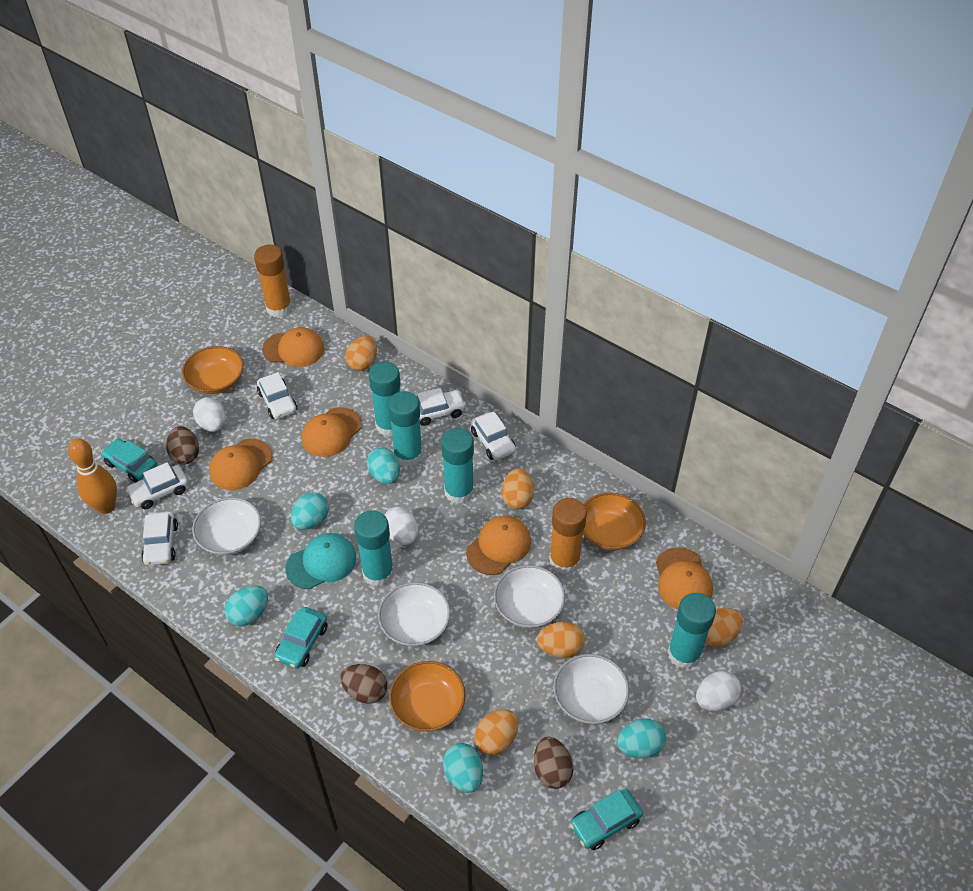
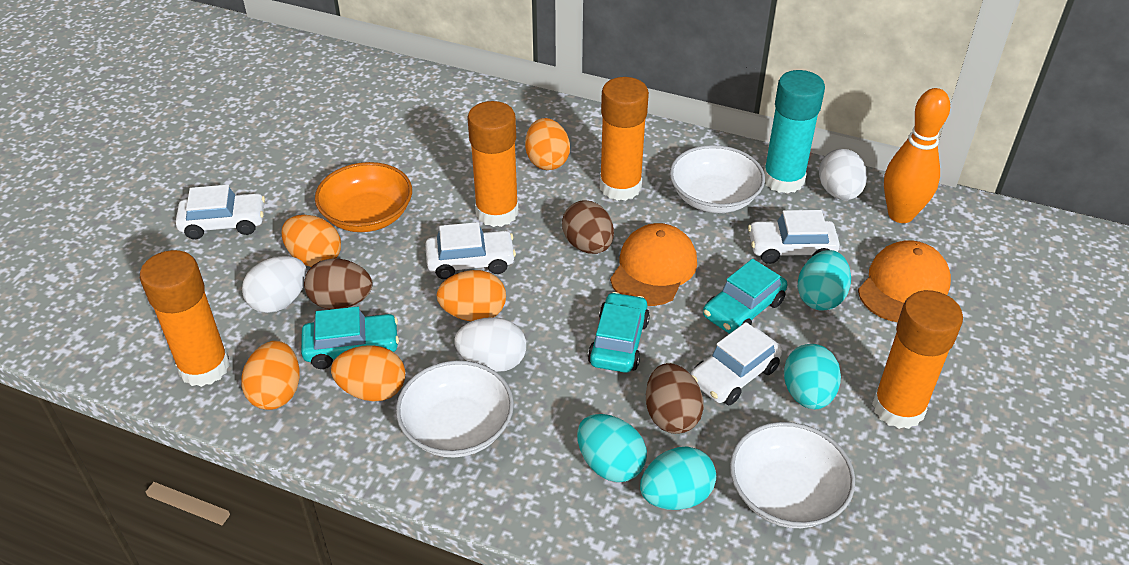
orange bowl: 3 -> 1
orange cap: 5 -> 2
orange glue stick: 2 -> 4
turquoise cap: 1 -> 0
turquoise egg: 5 -> 4
turquoise glue stick: 5 -> 1
white bowl: 4 -> 3
white car: 5 -> 4

